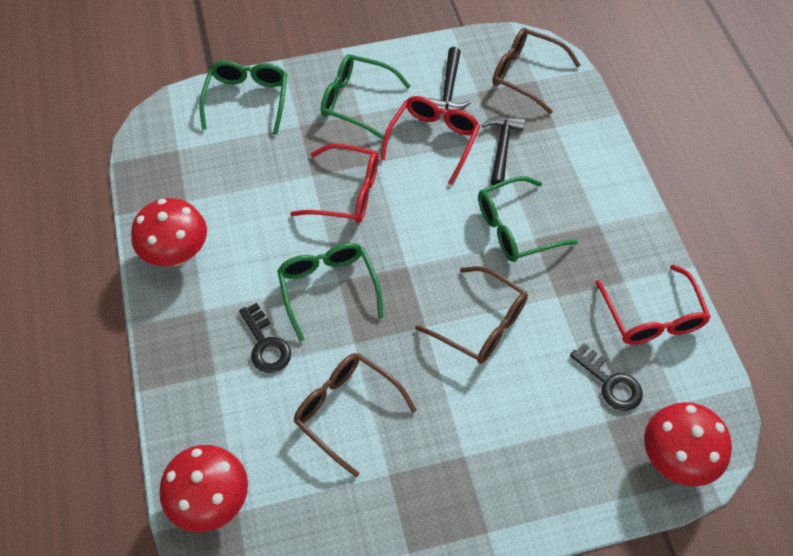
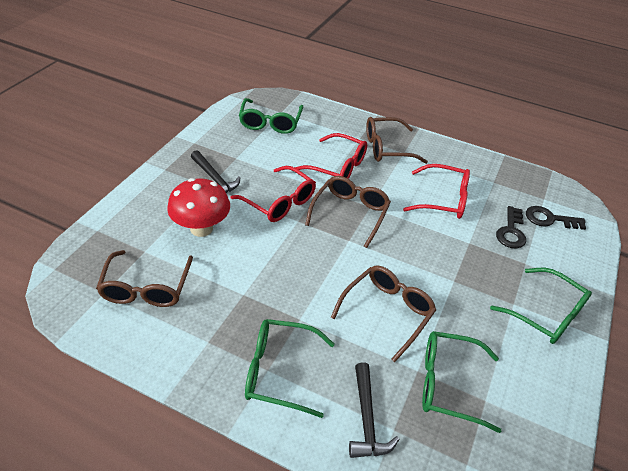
brown glasses: 3 -> 4
red mushroom: 3 -> 1

